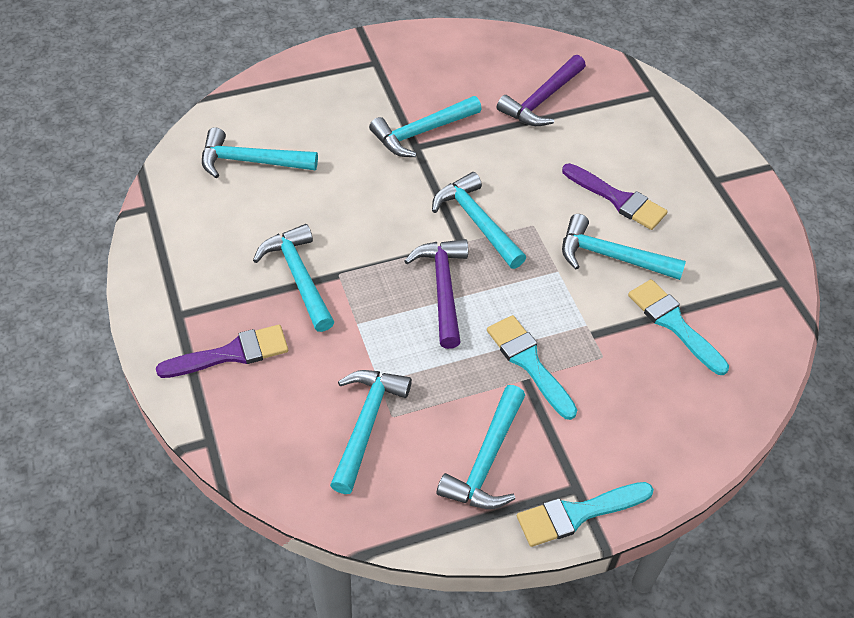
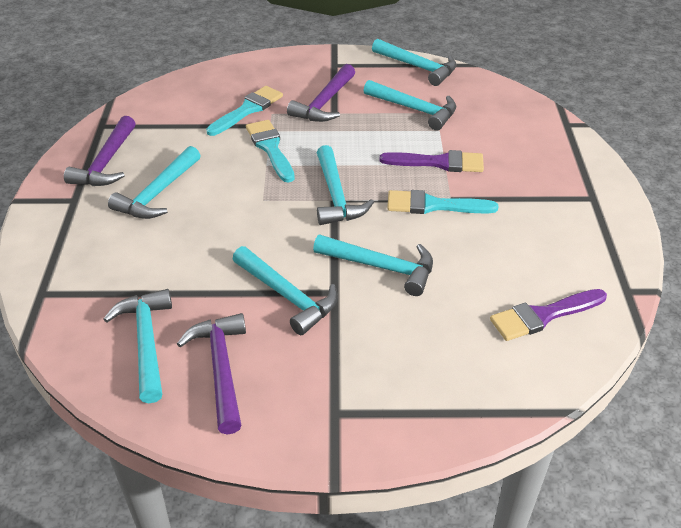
purple hammer: 2 -> 3

